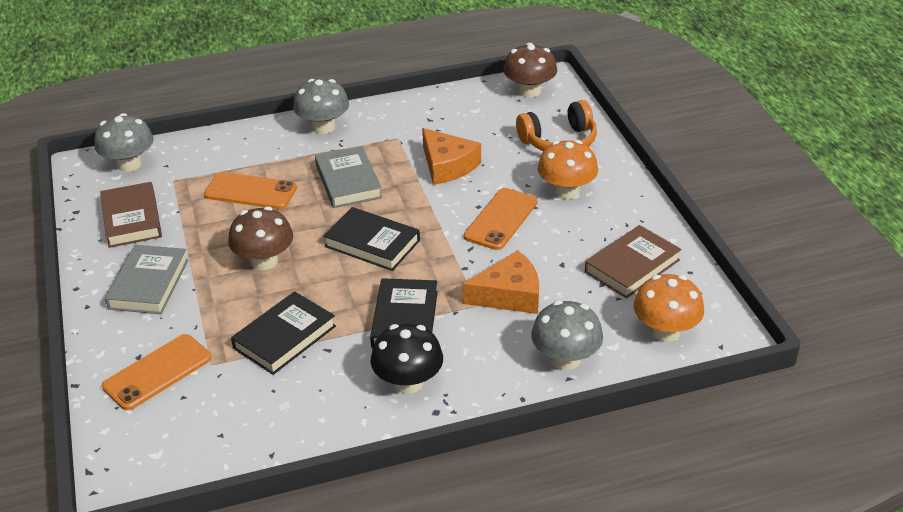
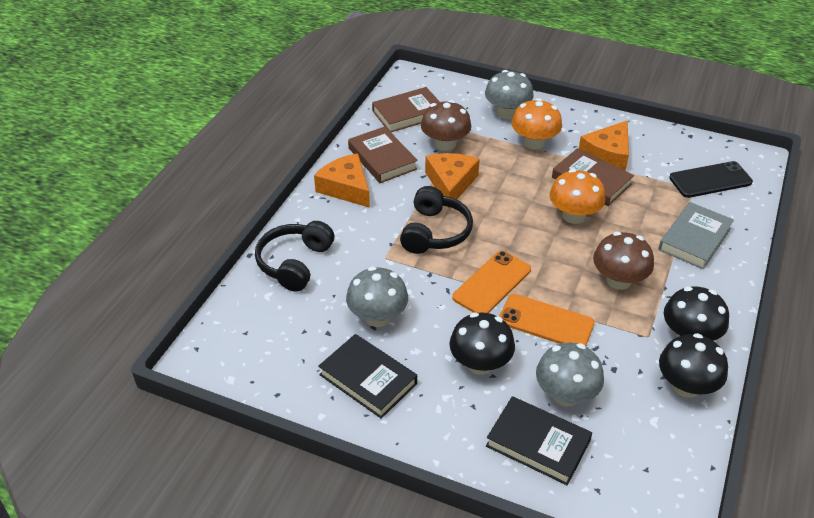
black book: 3 -> 2
black headphones: 0 -> 2
black mushroom: 1 -> 3
black phone: 0 -> 1
brown book: 2 -> 3
grey book: 2 -> 1
orange cheese: 2 -> 3
orange headphones: 1 -> 0
orange phone: 3 -> 2

